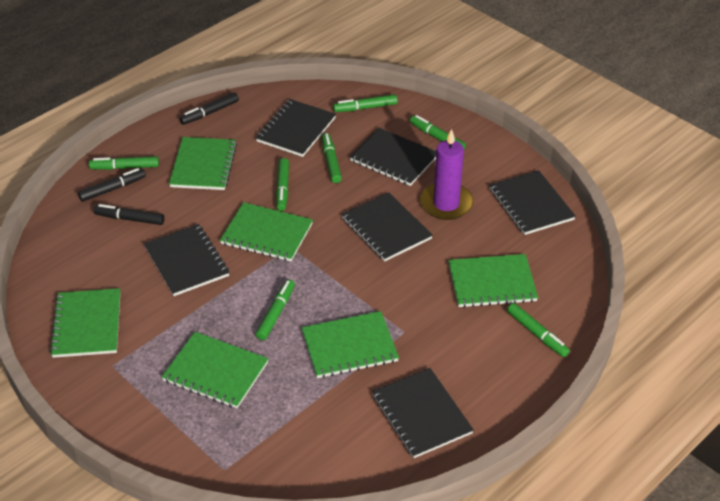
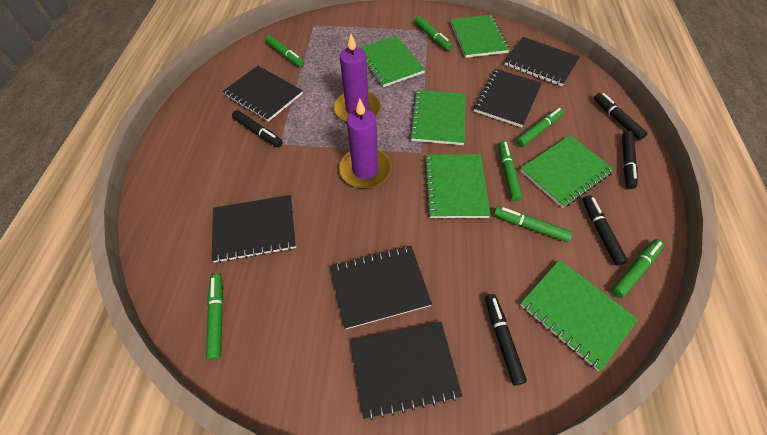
black marker: 3 -> 5
purple candle: 1 -> 2

